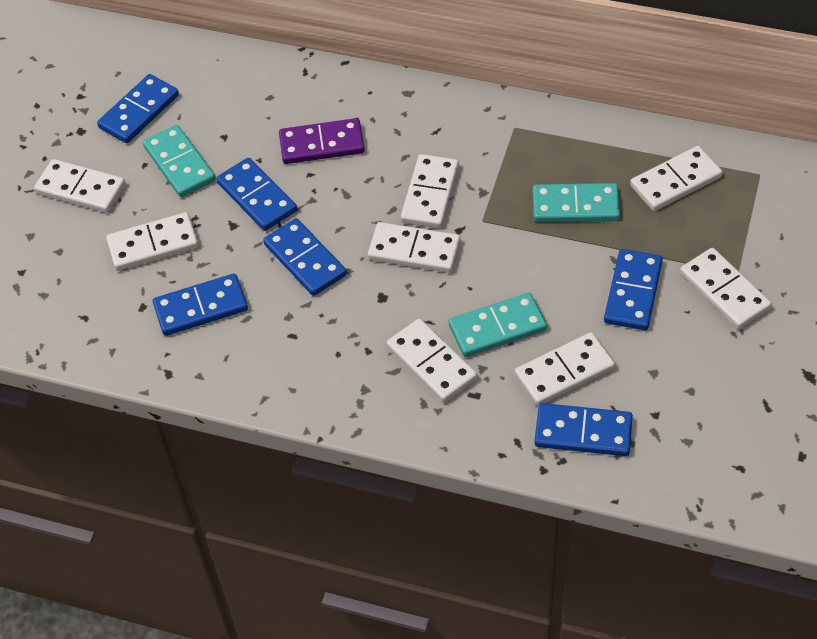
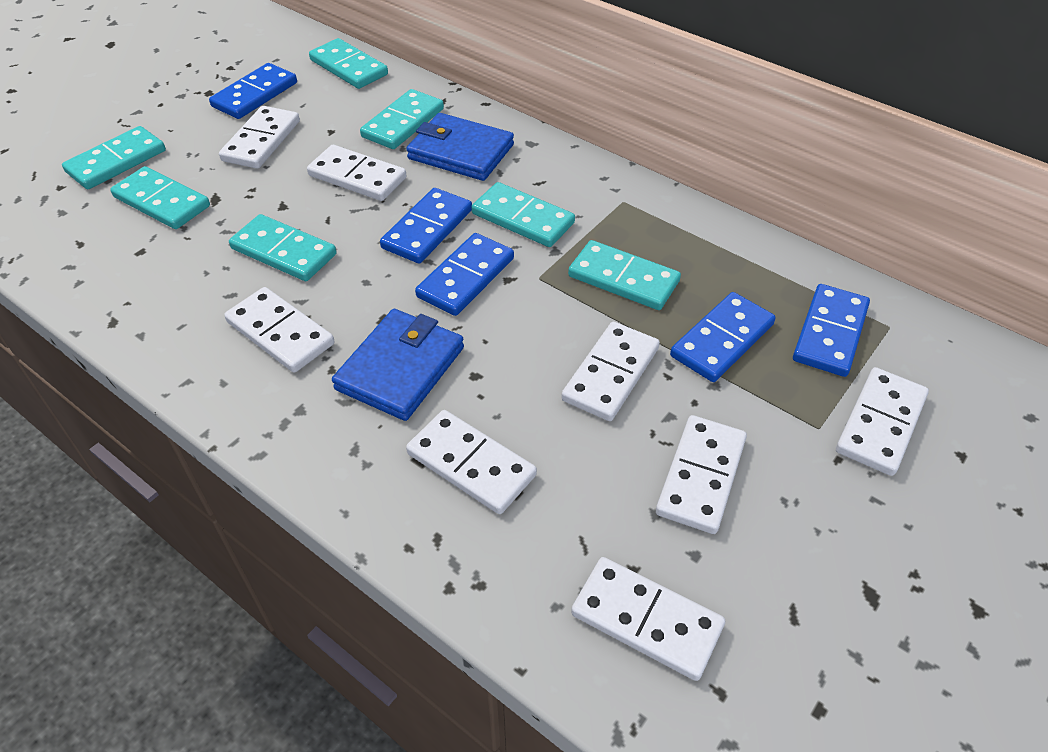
blue domino: 6 -> 5
blue wallet: 0 -> 2
purple domino: 1 -> 0
turquoise domino: 3 -> 7

